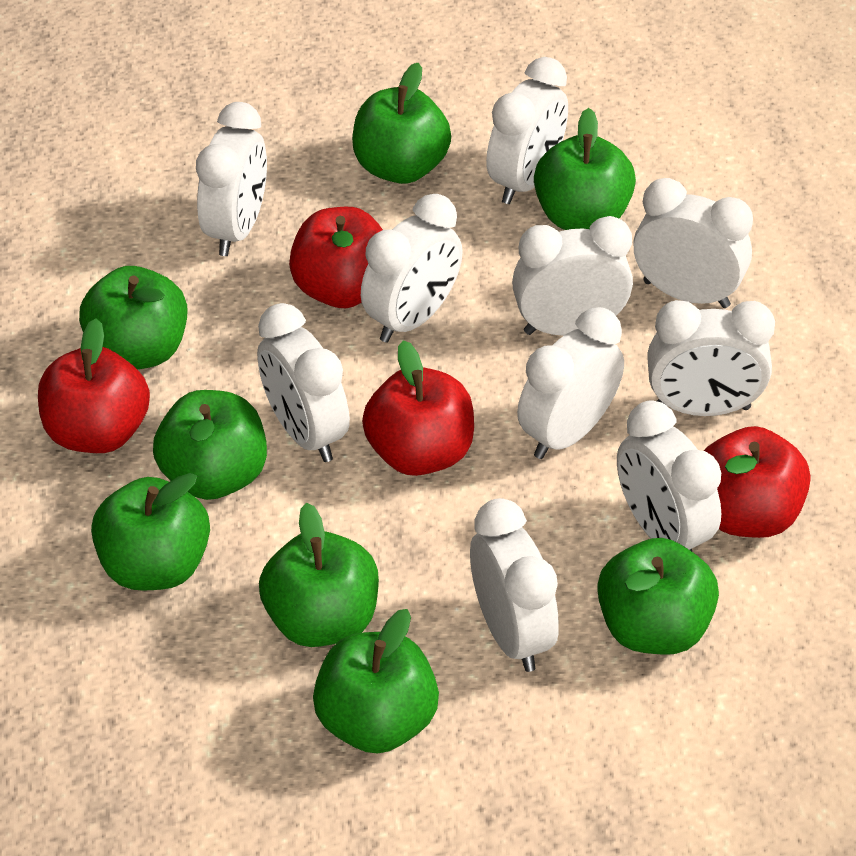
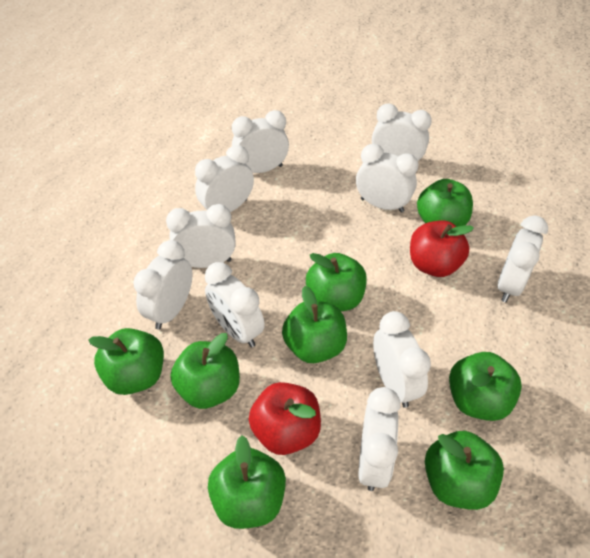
red apple: 4 -> 2

